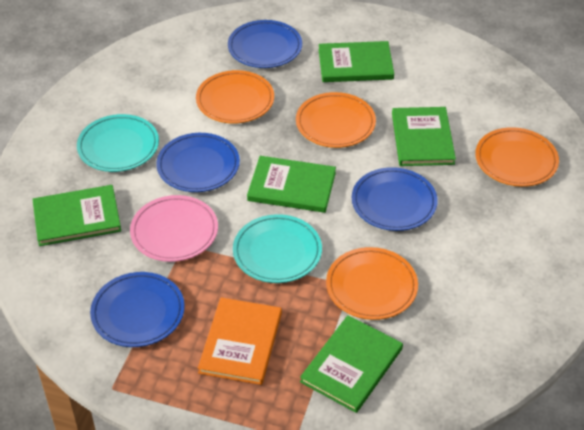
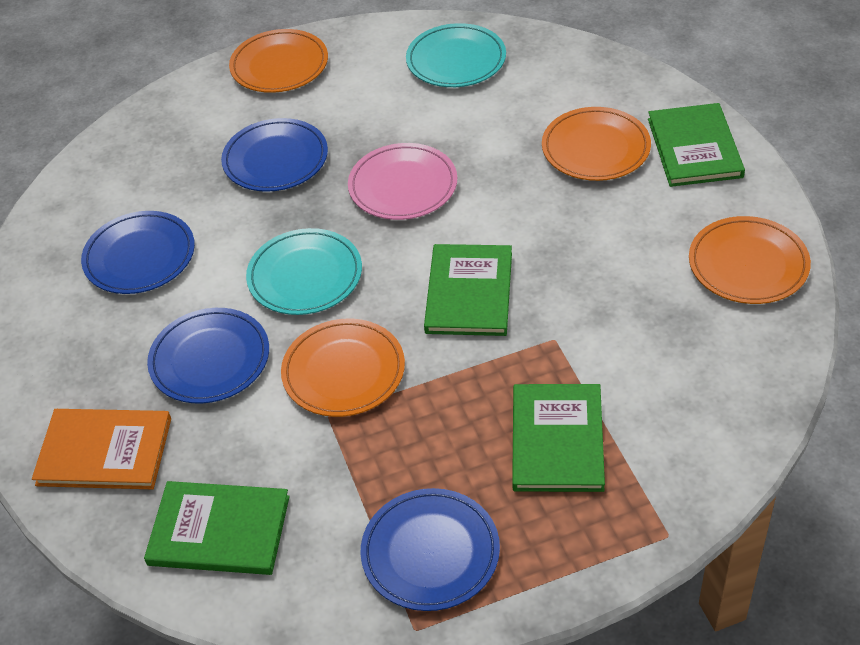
green book: 5 -> 4

